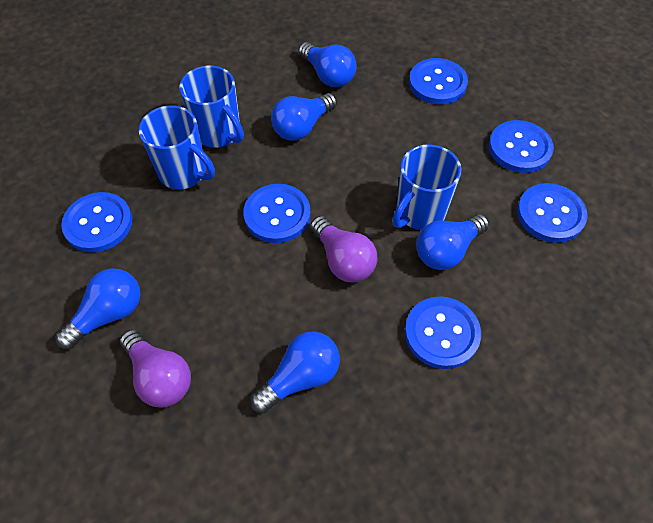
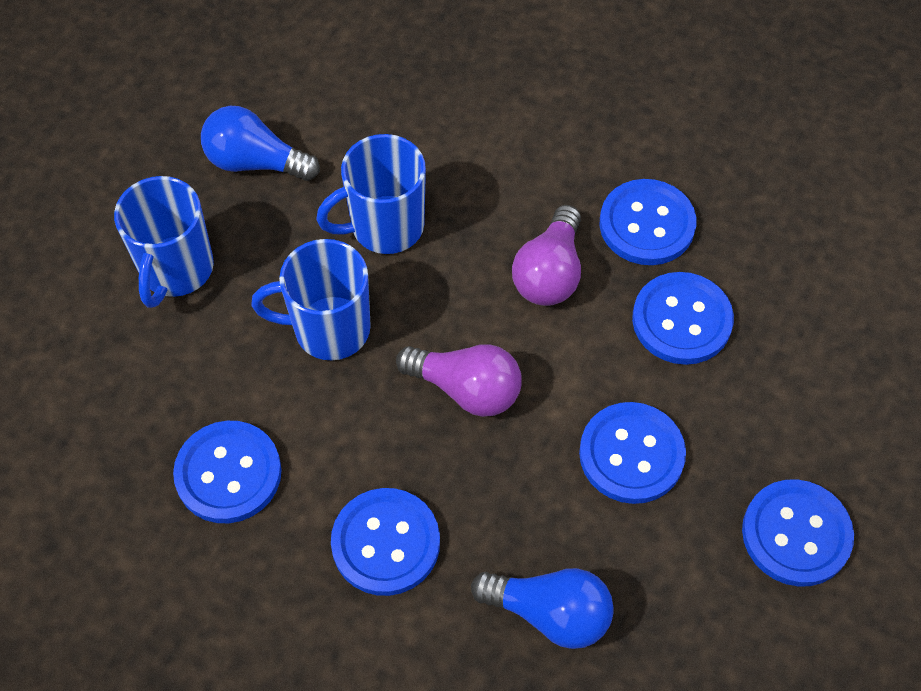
blue light bulb: 5 -> 2

